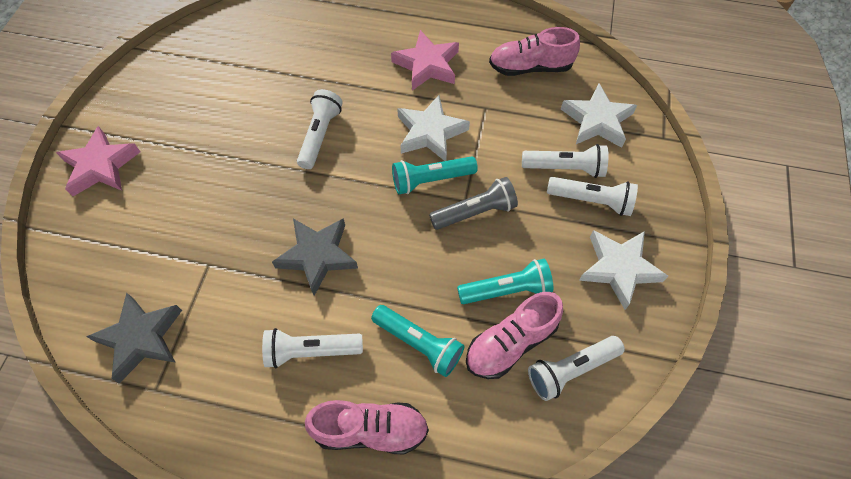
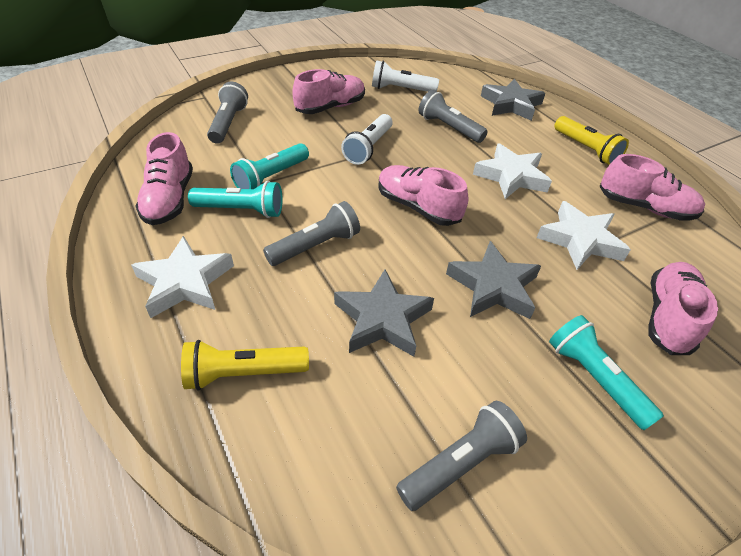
grey flashlight: 1 -> 4
grey star: 2 -> 3
pink shoe: 3 -> 5
pink star: 2 -> 0
white flashlight: 5 -> 2
yellow flashlight: 0 -> 2

